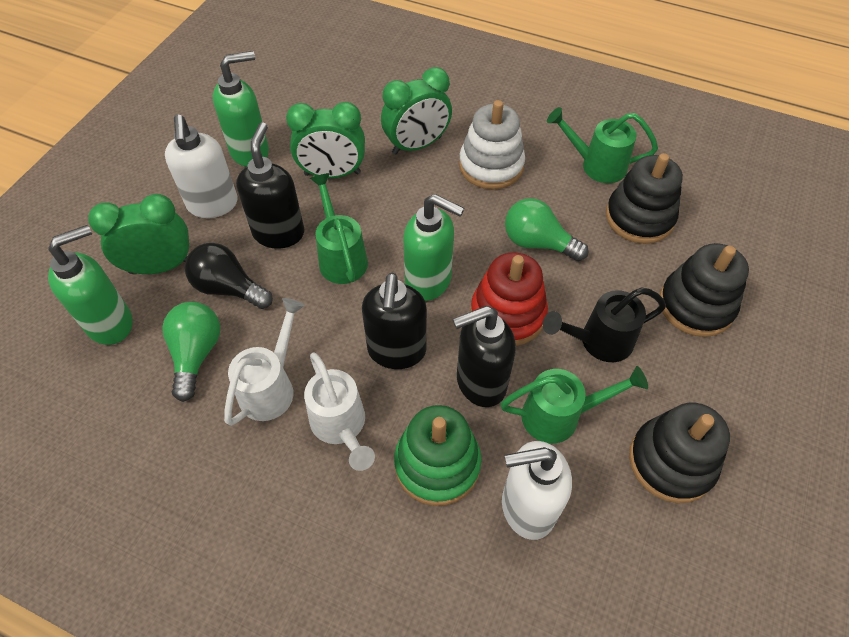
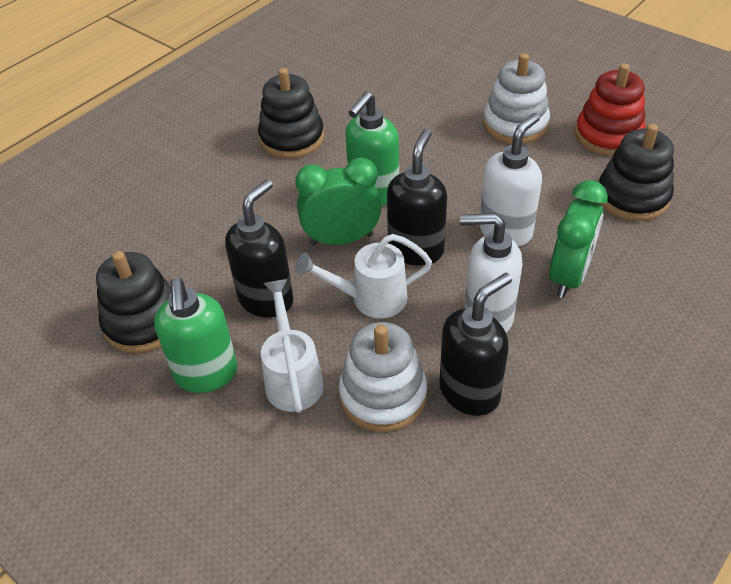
black light bulb: 1 -> 0
black watering can: 1 -> 0
green clock: 3 -> 2
green light bulb: 2 -> 0
green soap dispenser: 3 -> 2
green stacking toy: 1 -> 0
green watering can: 3 -> 0
white stacking toy: 1 -> 2

